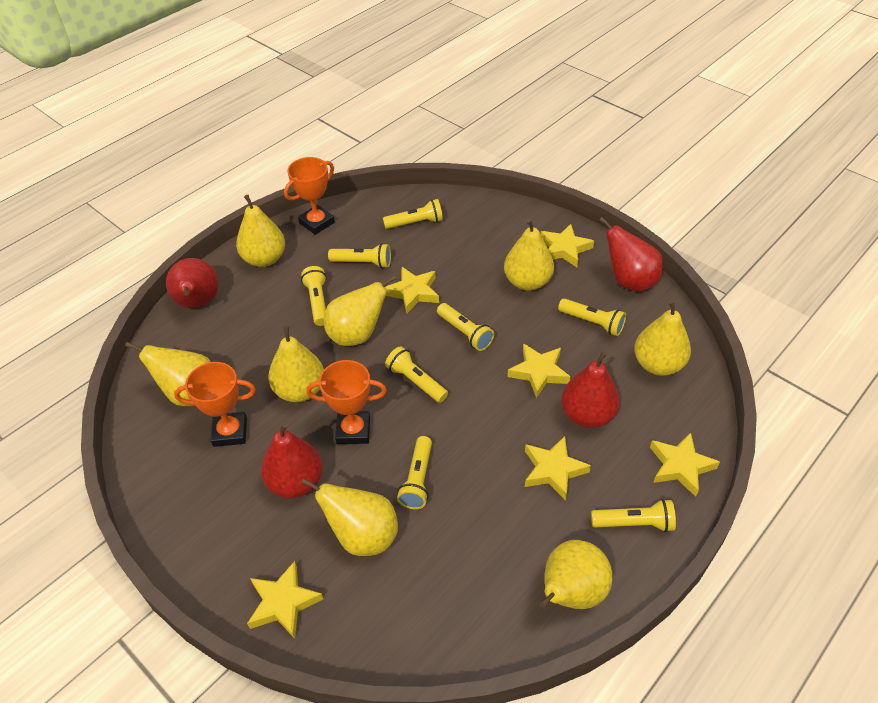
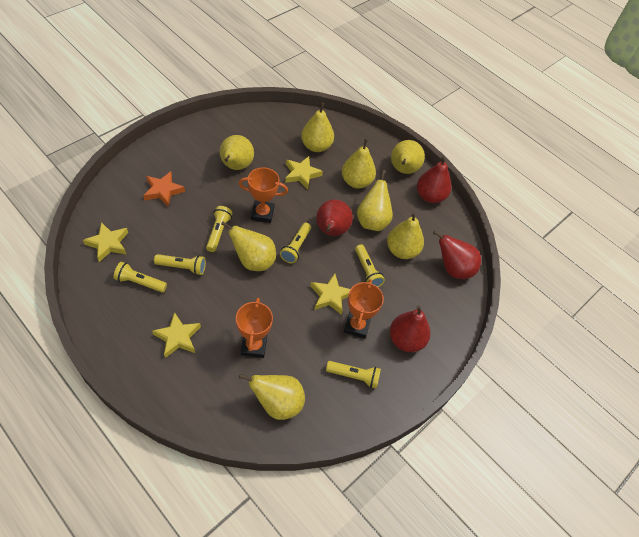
orange star: 0 -> 1
yellow flashlight: 8 -> 6
yellow star: 6 -> 4

